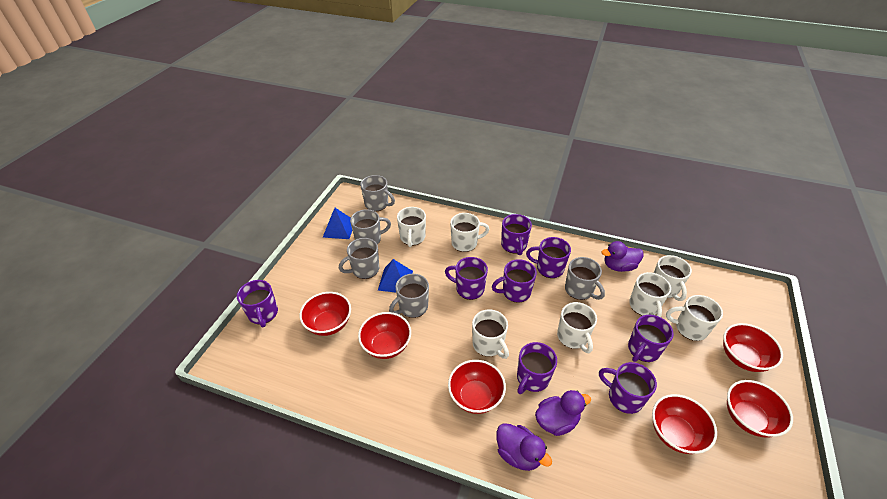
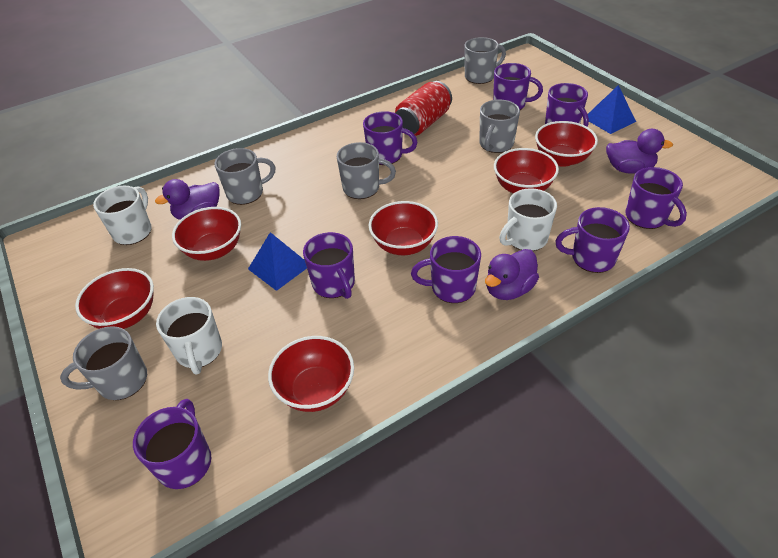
red can: 0 -> 1
white mug: 7 -> 3

